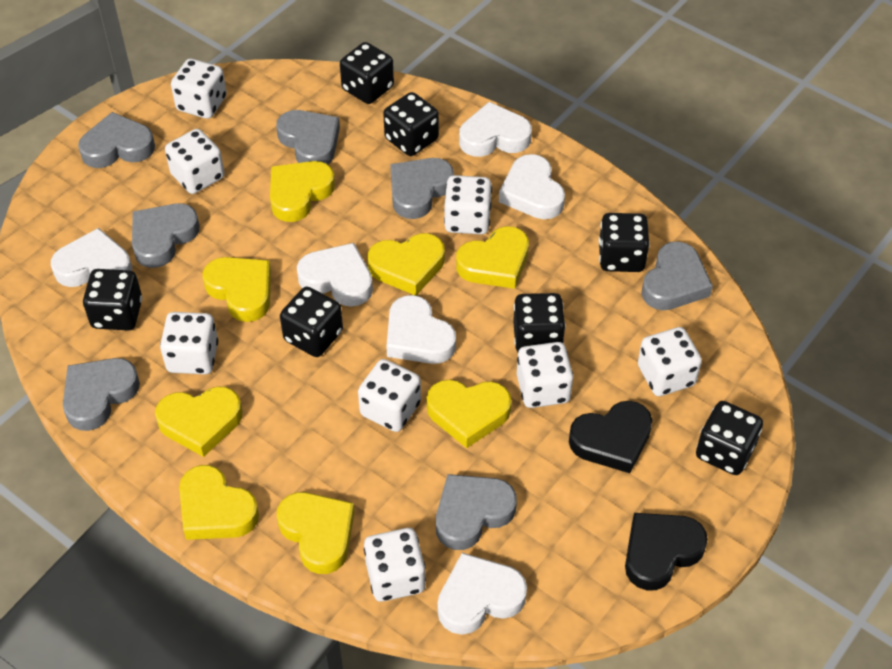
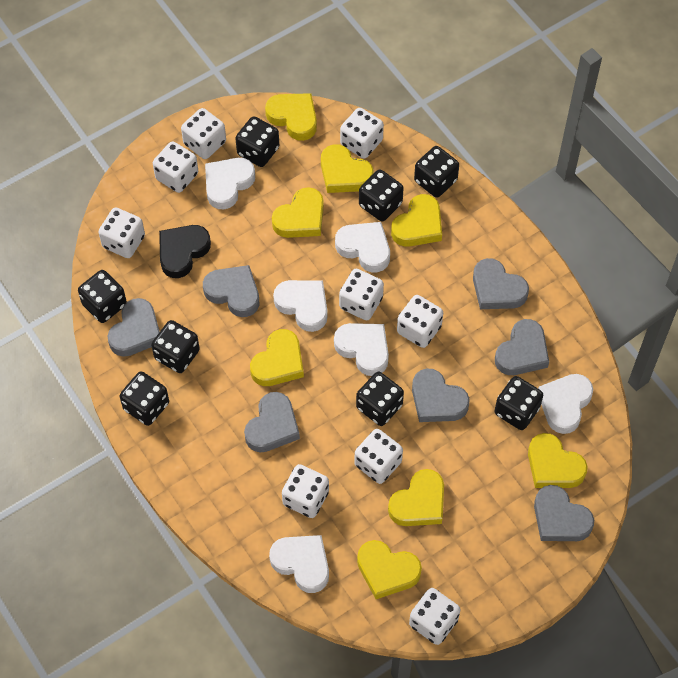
black dice: 7 -> 8
black heart: 2 -> 1
white dice: 8 -> 9

